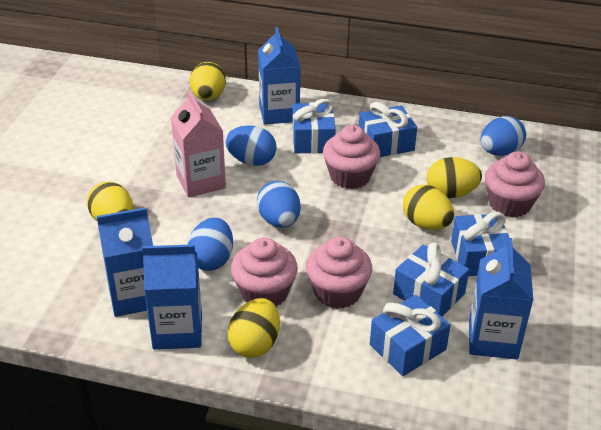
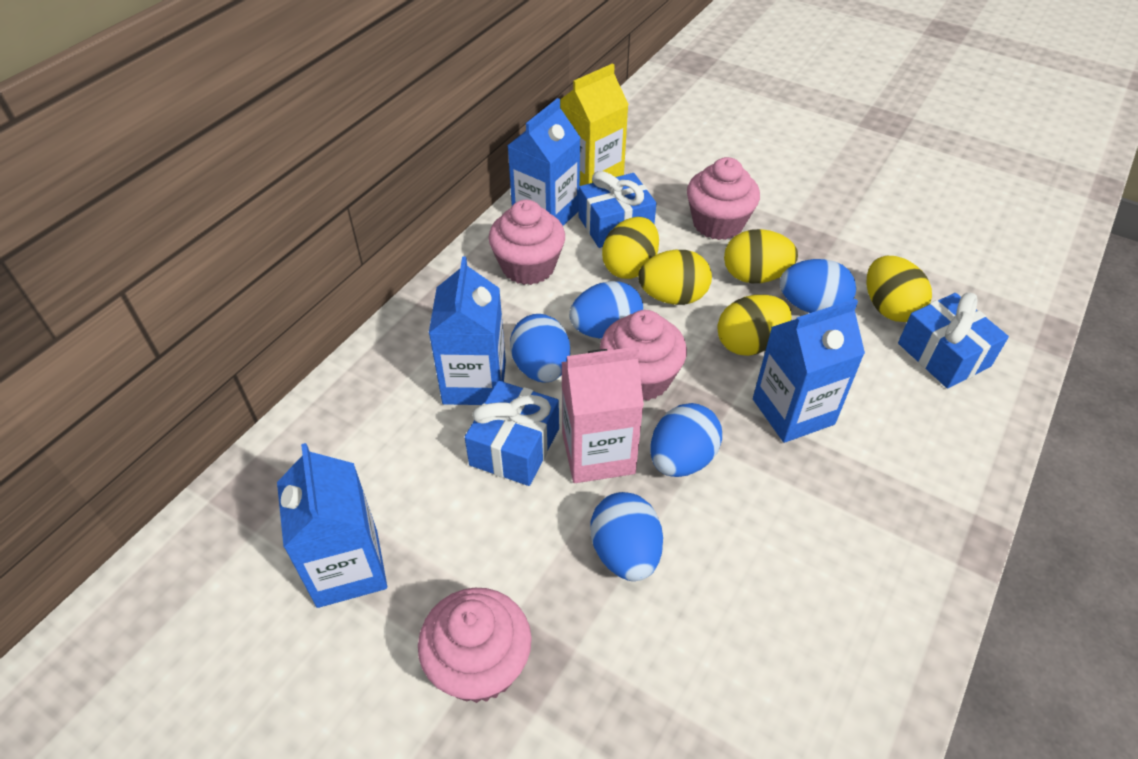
blue egg: 4 -> 5
blue gift: 5 -> 3
yellow carton: 0 -> 1

